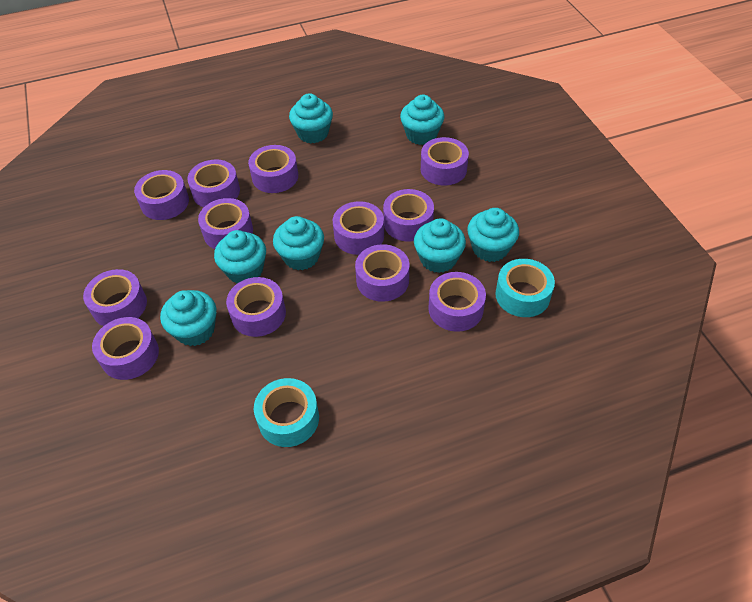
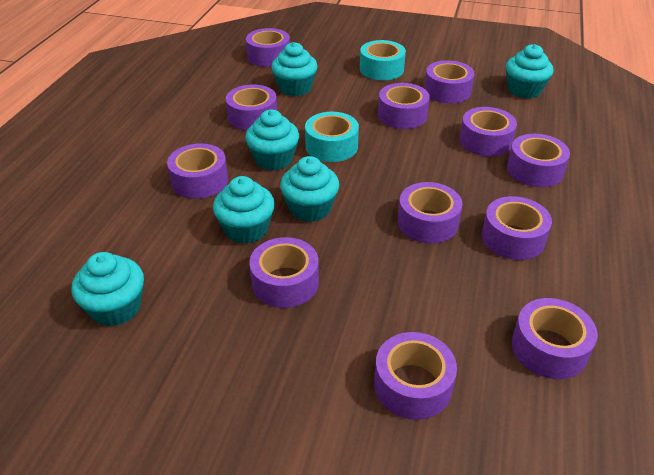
turquoise cupcake: 7 -> 6

